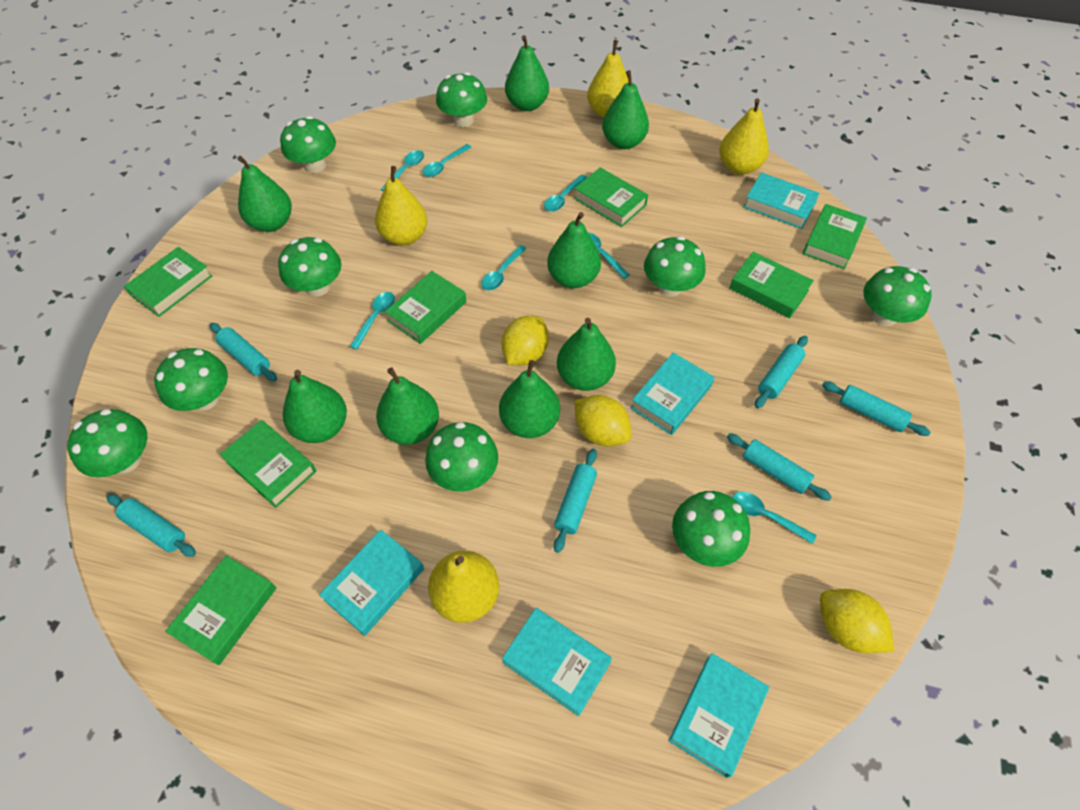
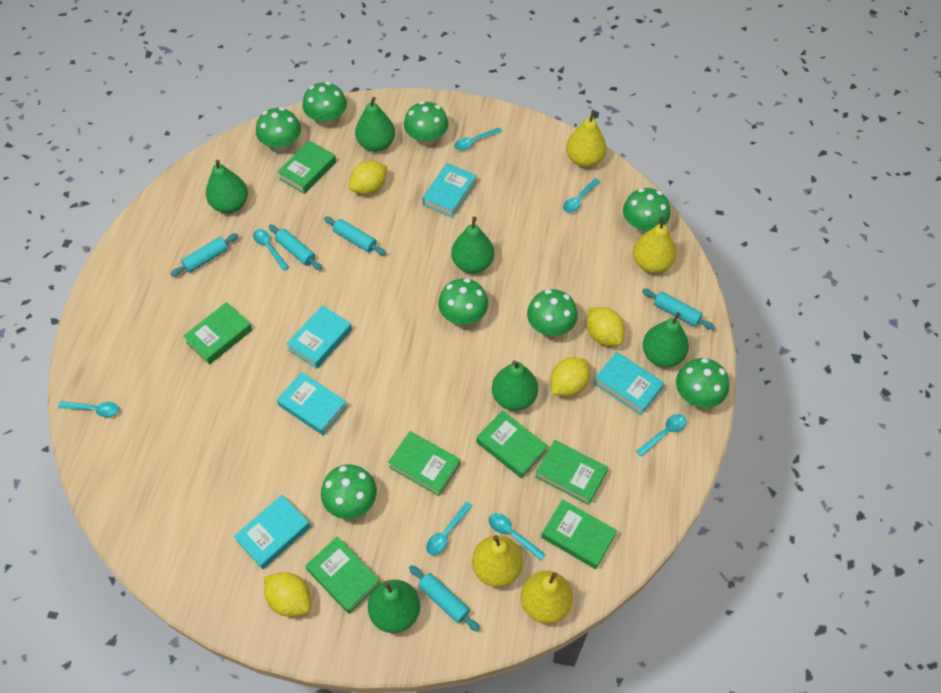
green mushroom: 9 -> 8
green pear: 8 -> 6
turquoise rolling pin: 6 -> 5
yellow lemon: 3 -> 4

